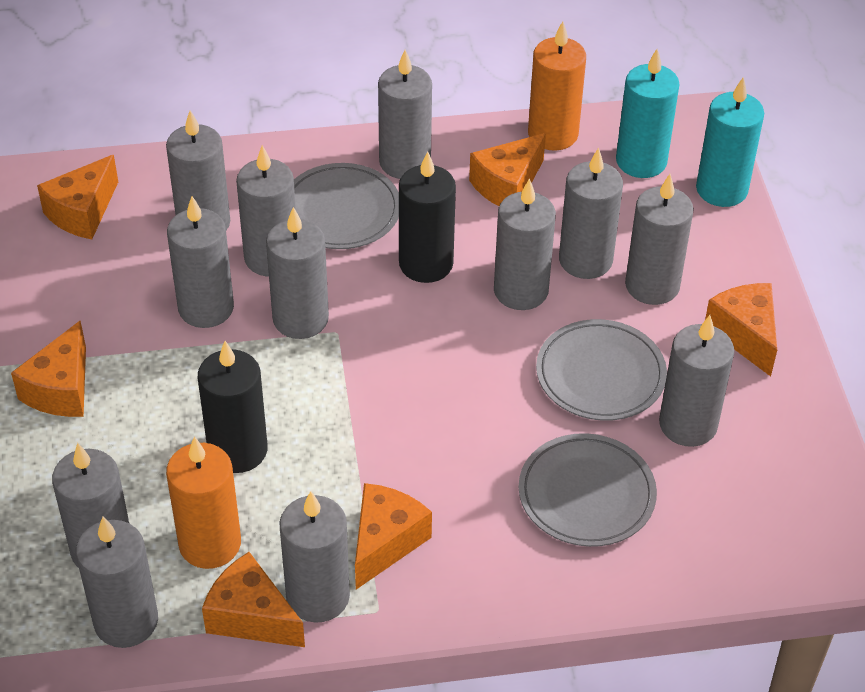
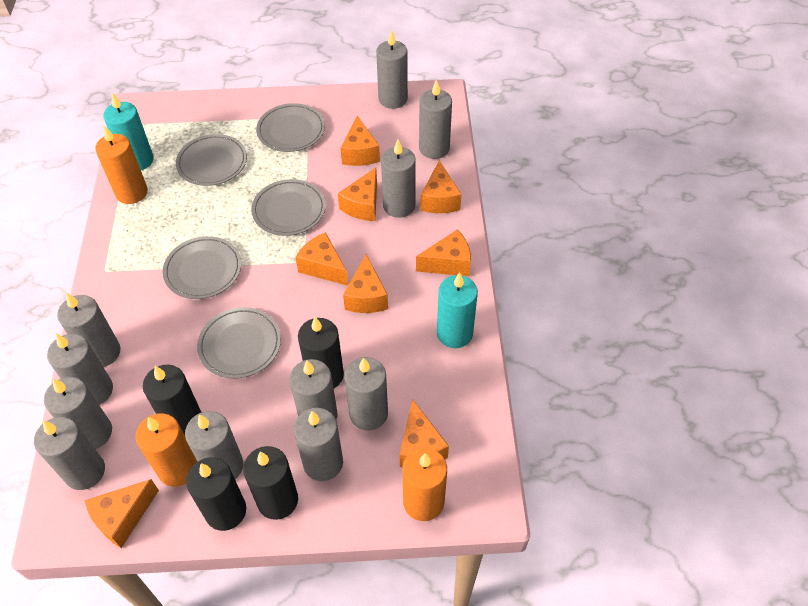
black candle: 2 -> 4
grey candle: 12 -> 11
grey plate: 3 -> 5
orange candle: 2 -> 3
orange cheese: 6 -> 8

